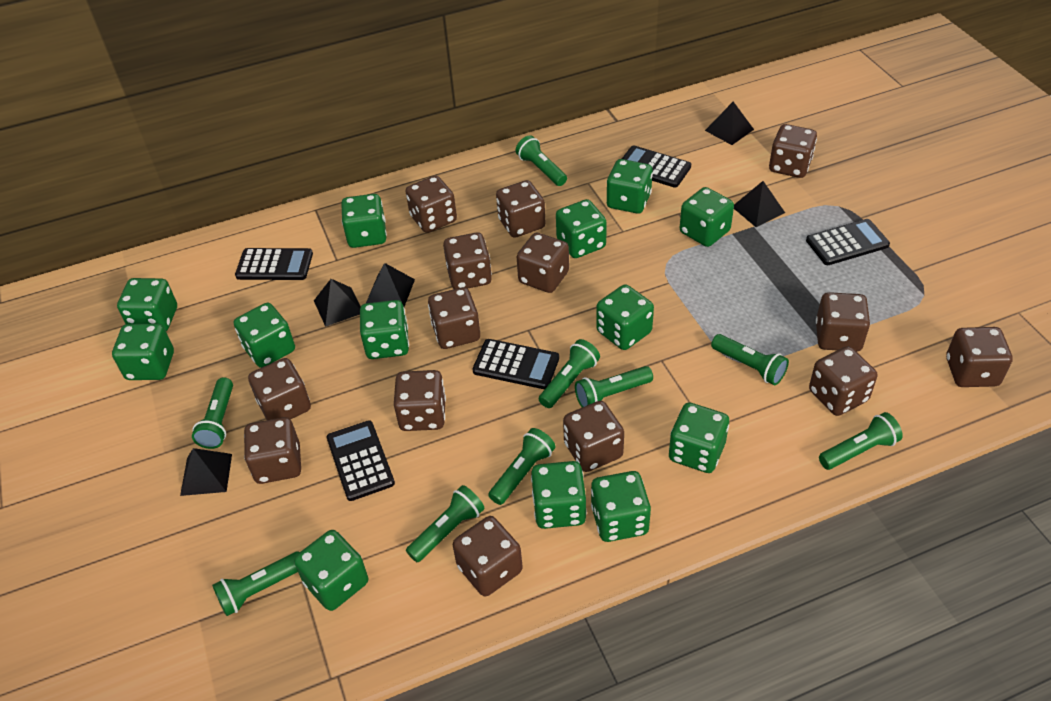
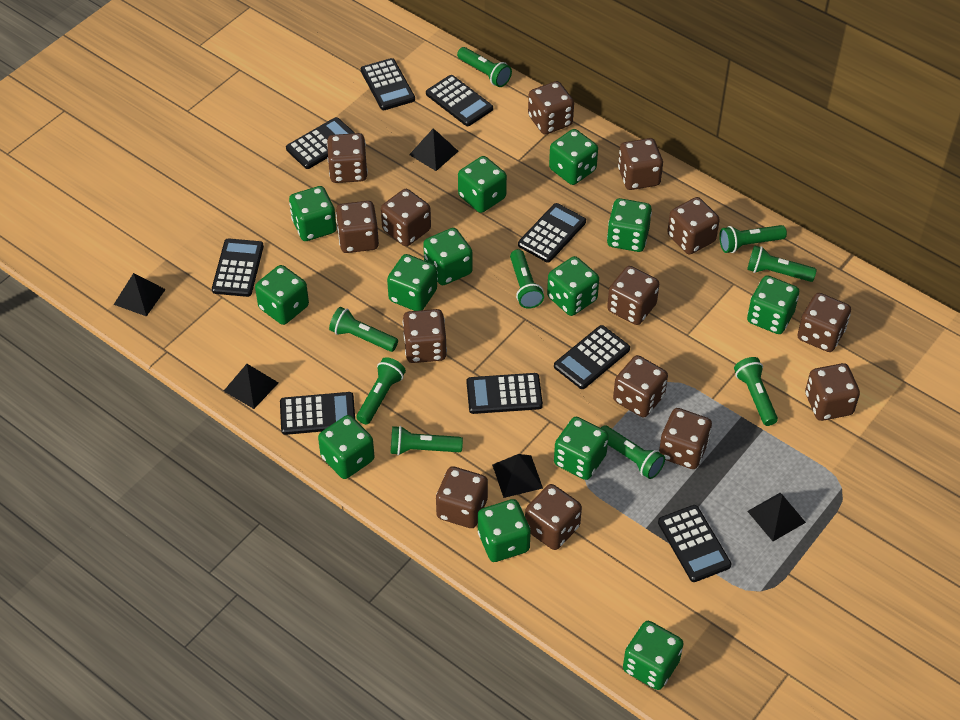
black calculator: 5 -> 9

